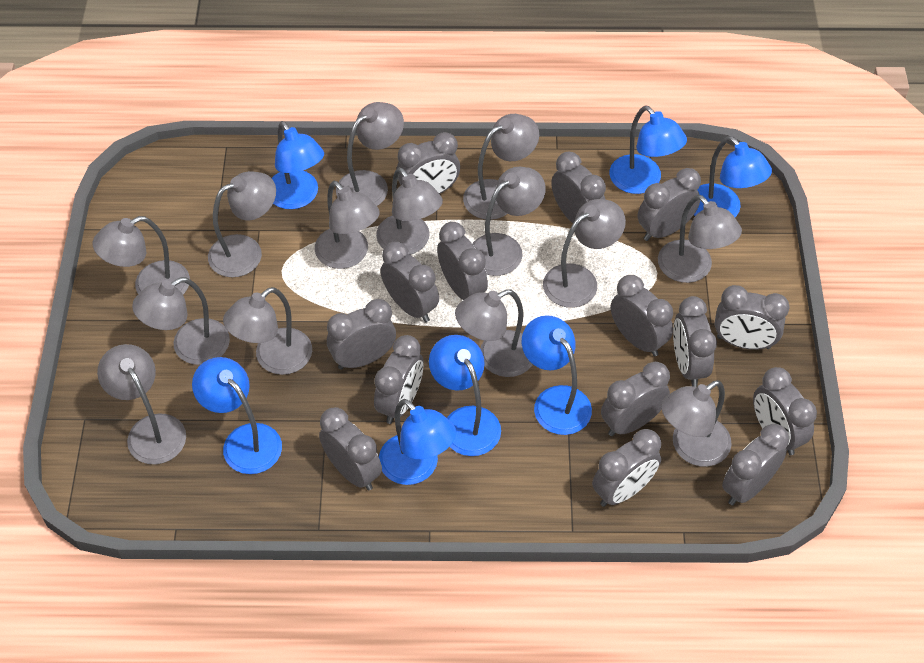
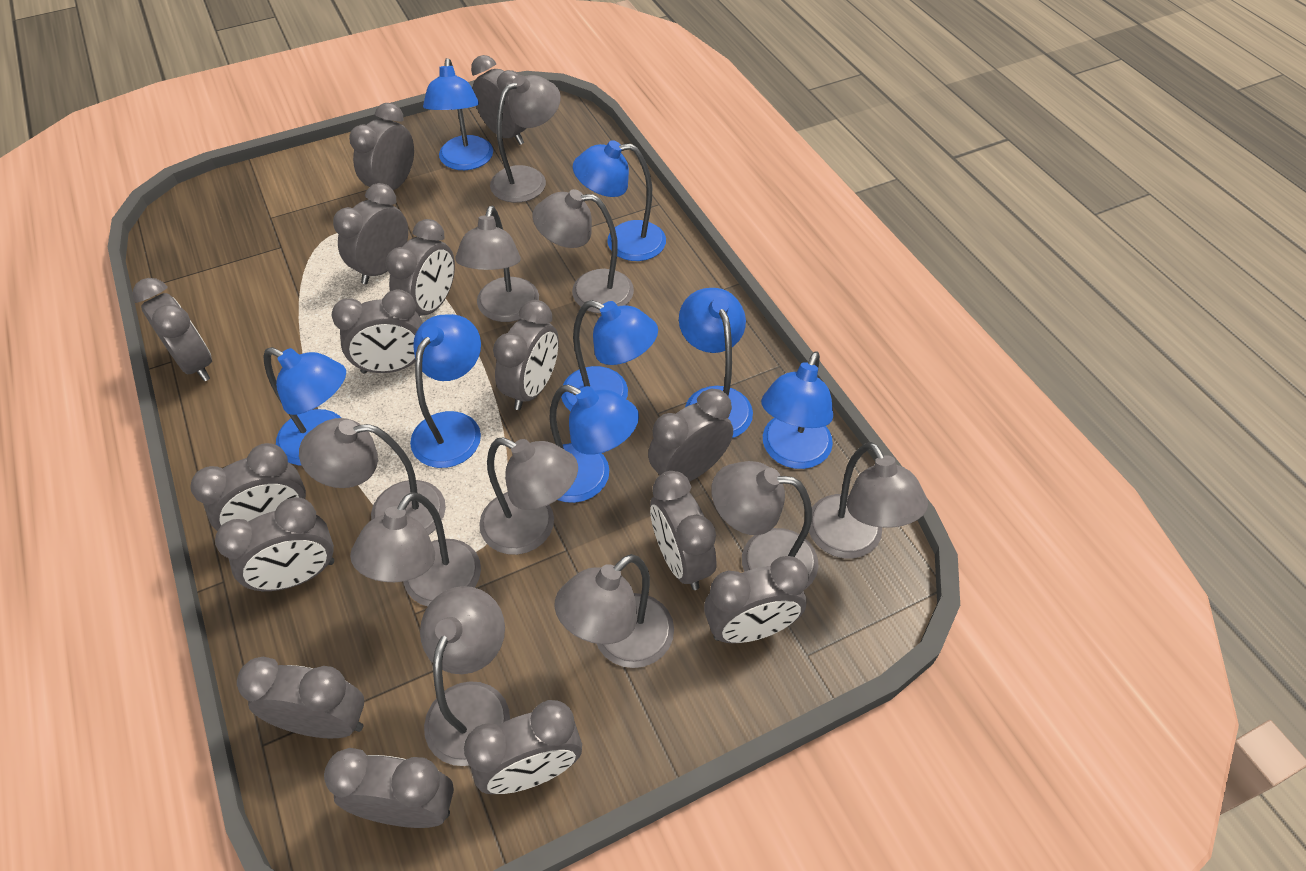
blue lamp: 7 -> 8
grey lamp: 14 -> 10

